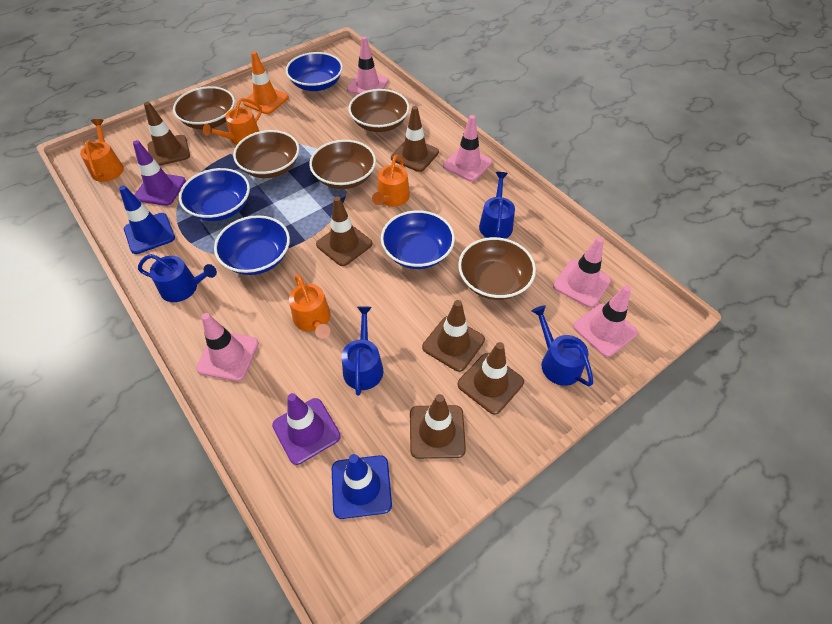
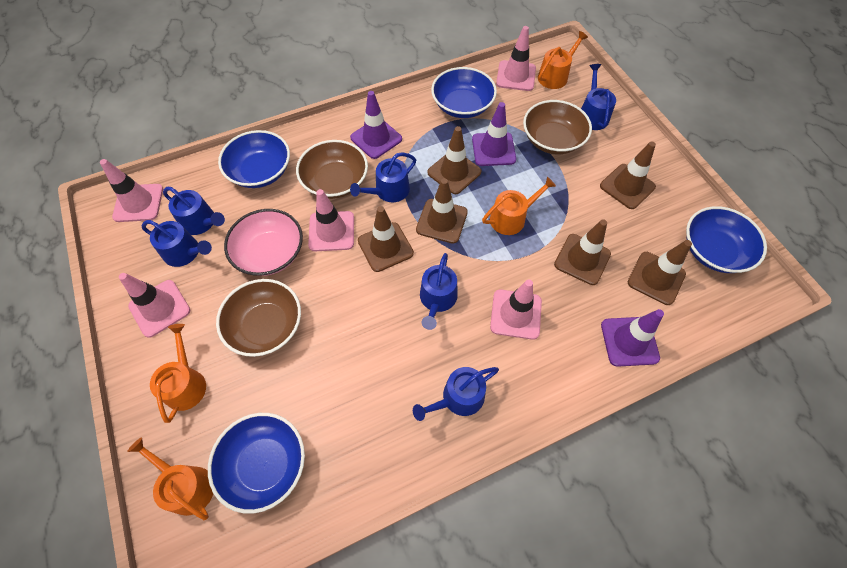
blue traffic cone: 2 -> 0
blue watering can: 4 -> 6
brown bowl: 5 -> 3
orange traffic cone: 1 -> 0
pink bowl: 0 -> 1
purple traffic cone: 2 -> 3

